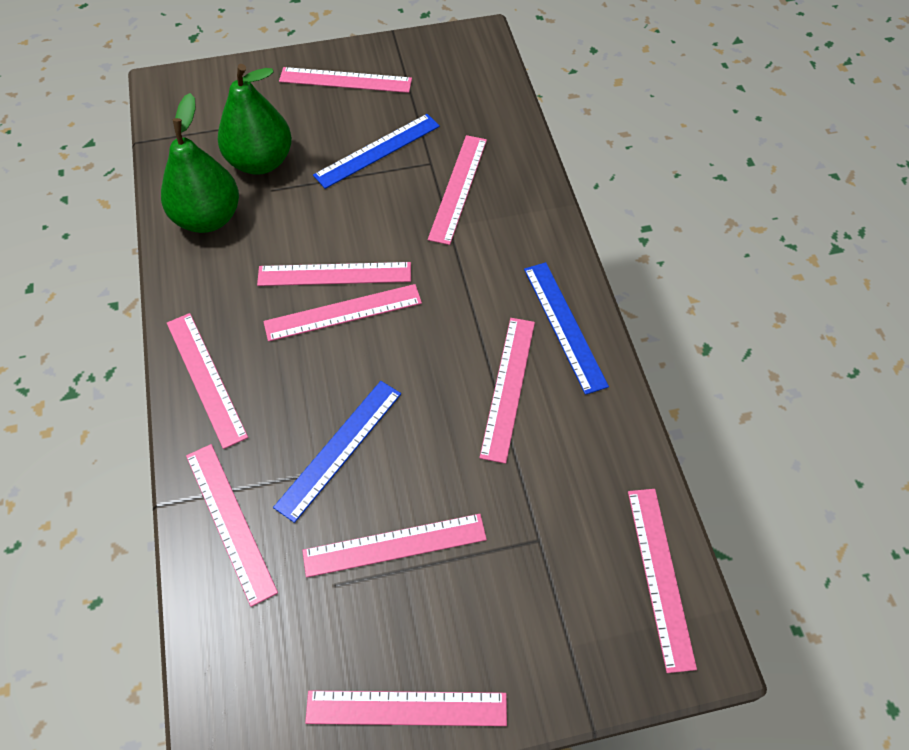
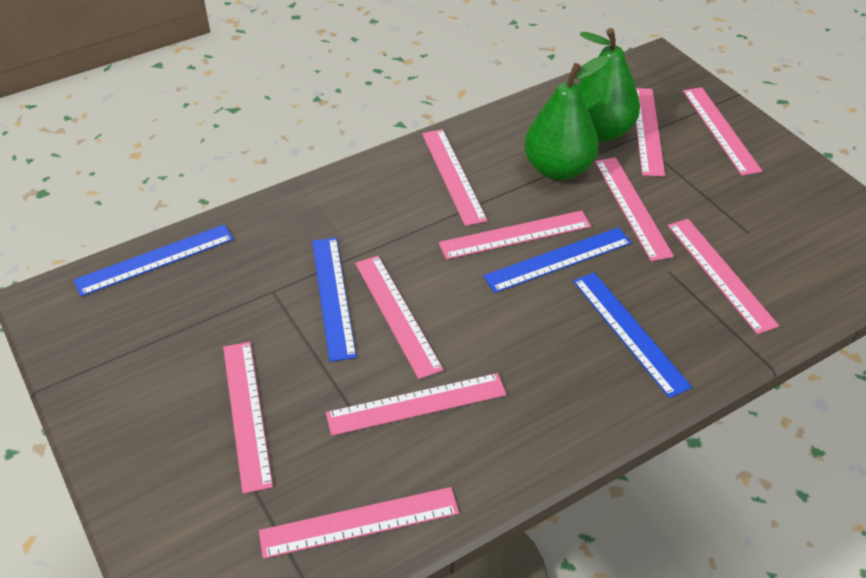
blue ruler: 3 -> 4

